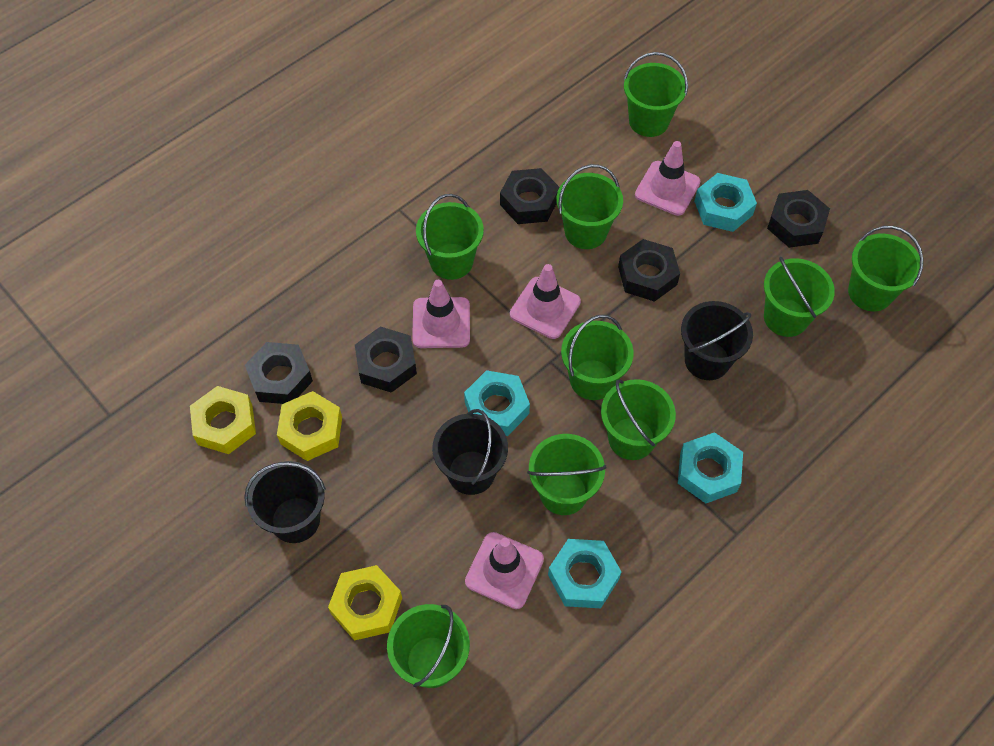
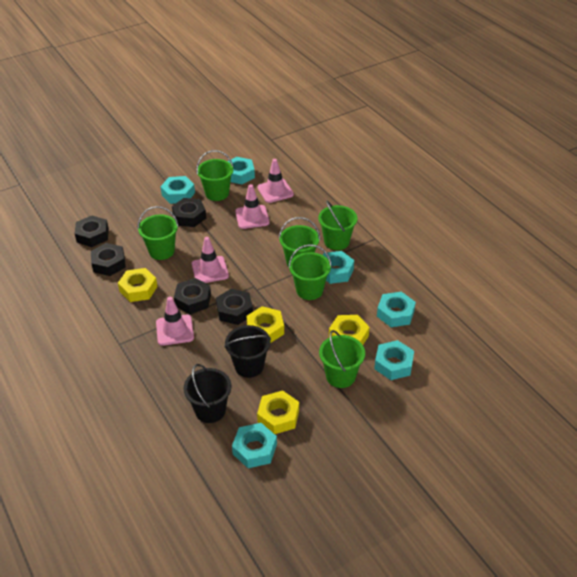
black bucket: 3 -> 2
green bucket: 9 -> 6
turquoise nut: 4 -> 6
yellow nut: 3 -> 4

